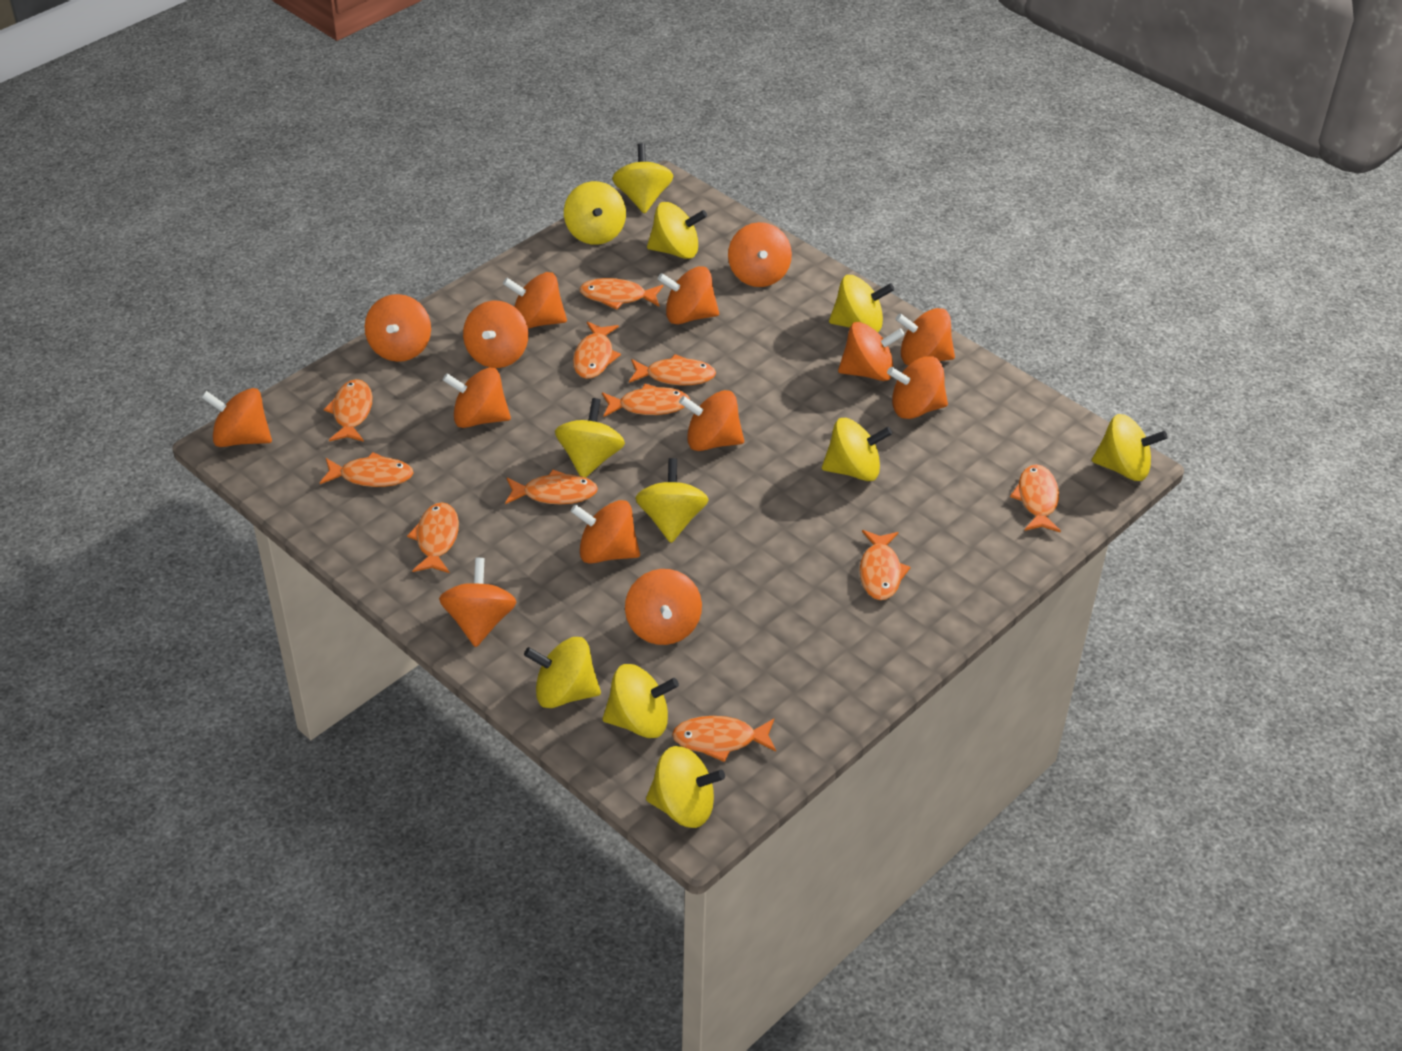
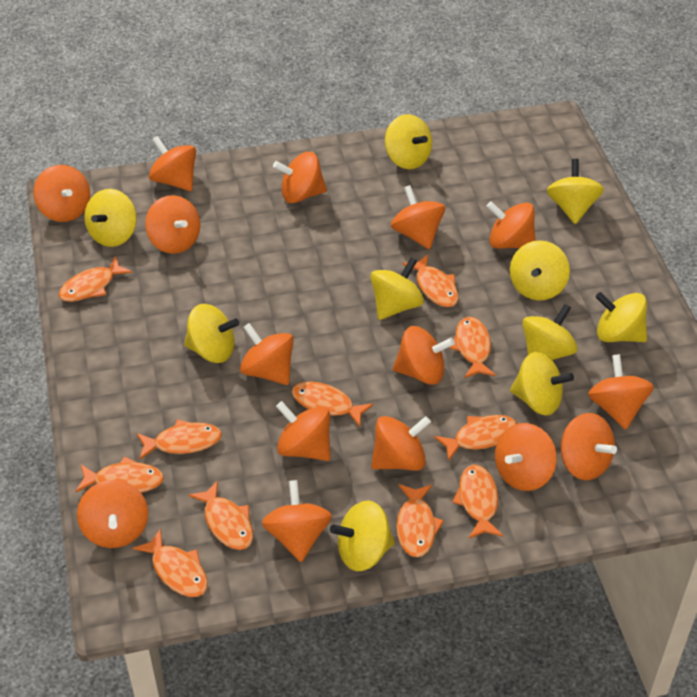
orange spinning top: 14 -> 15
yellow spinning top: 11 -> 10

